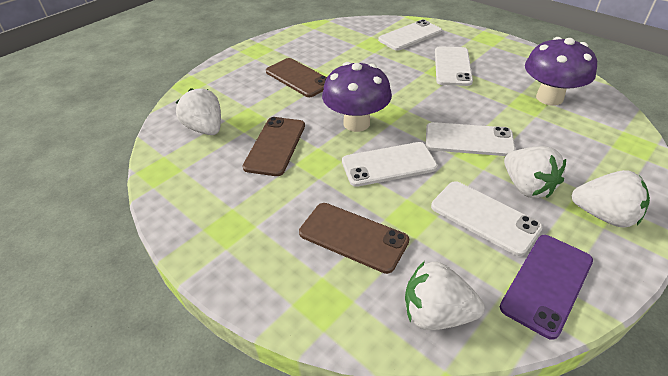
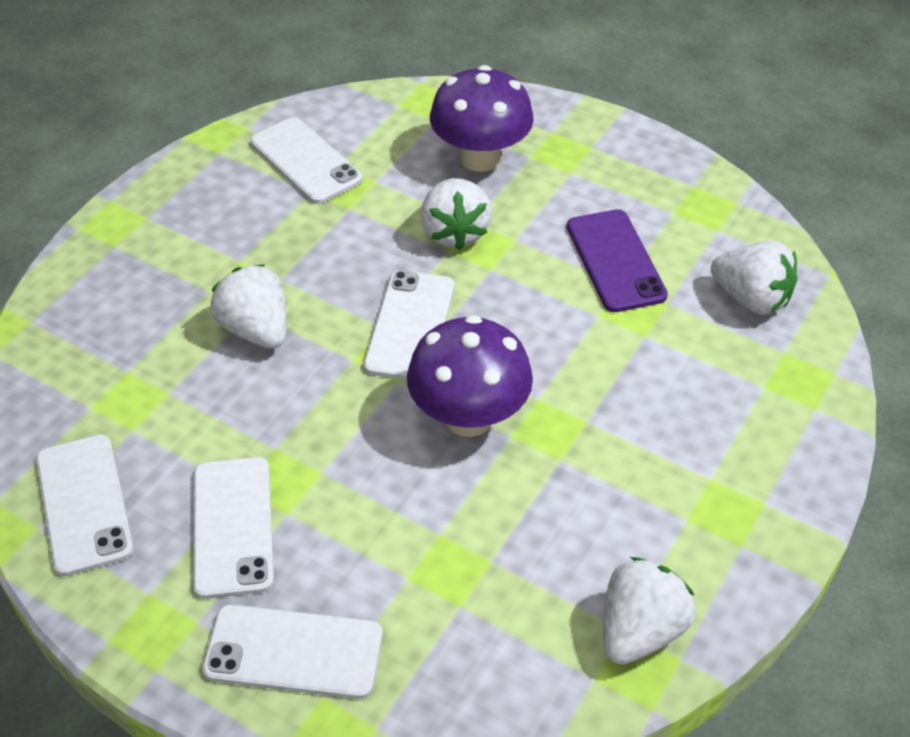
brown phone: 3 -> 0

